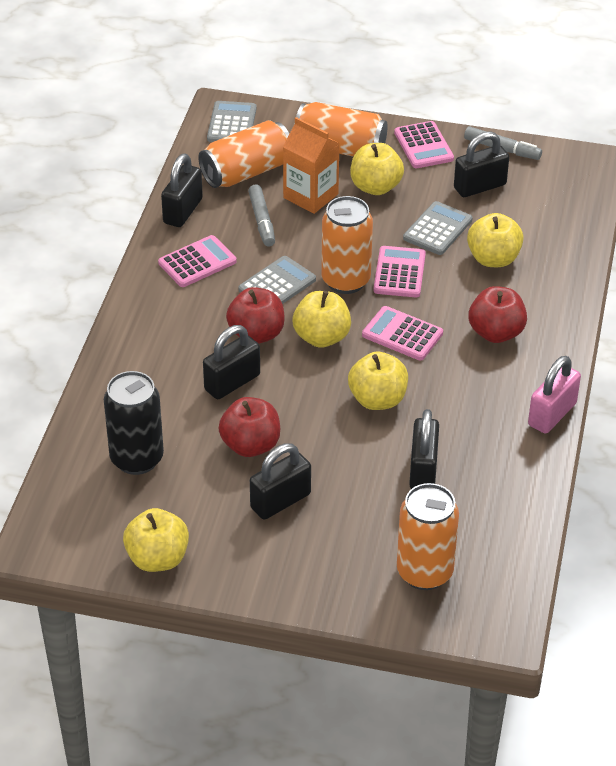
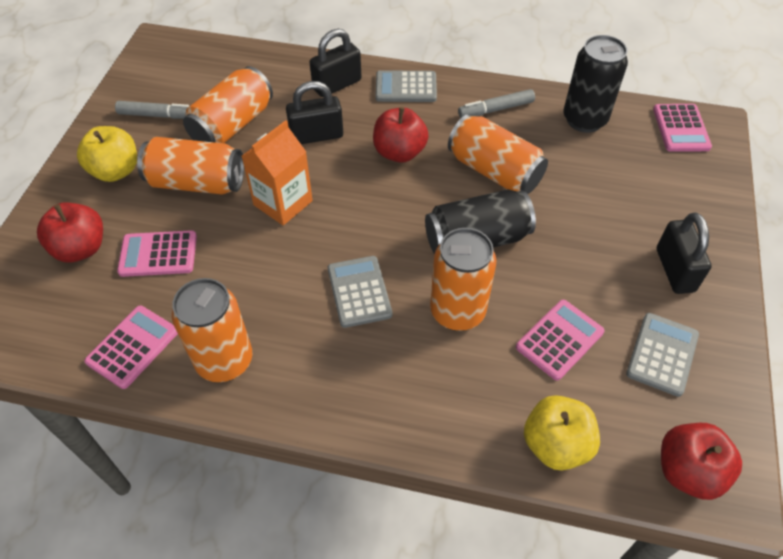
black can: 1 -> 2
black padlock: 5 -> 3
orange can: 4 -> 5
pink padlock: 1 -> 0
yellow apple: 5 -> 2

